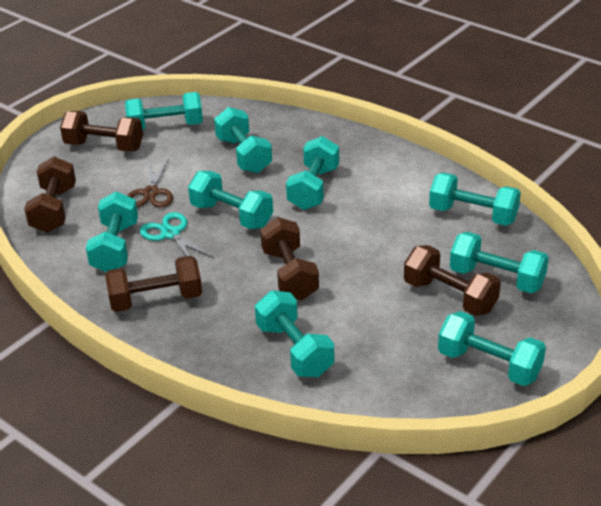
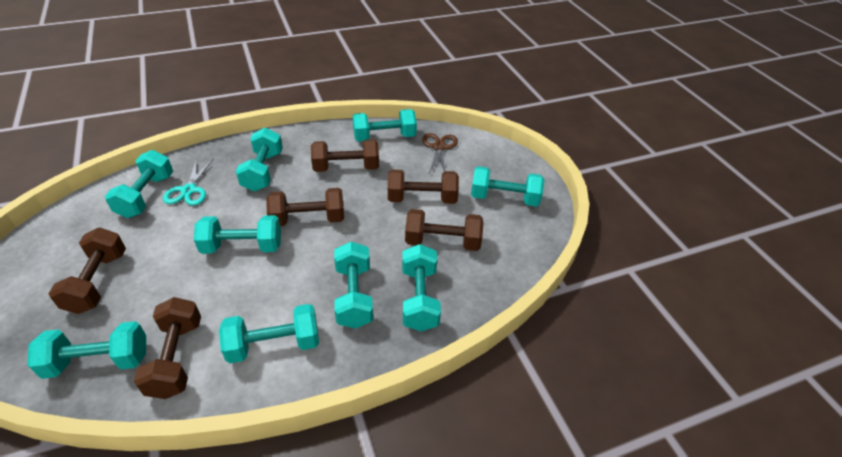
brown dumbbell: 5 -> 6

